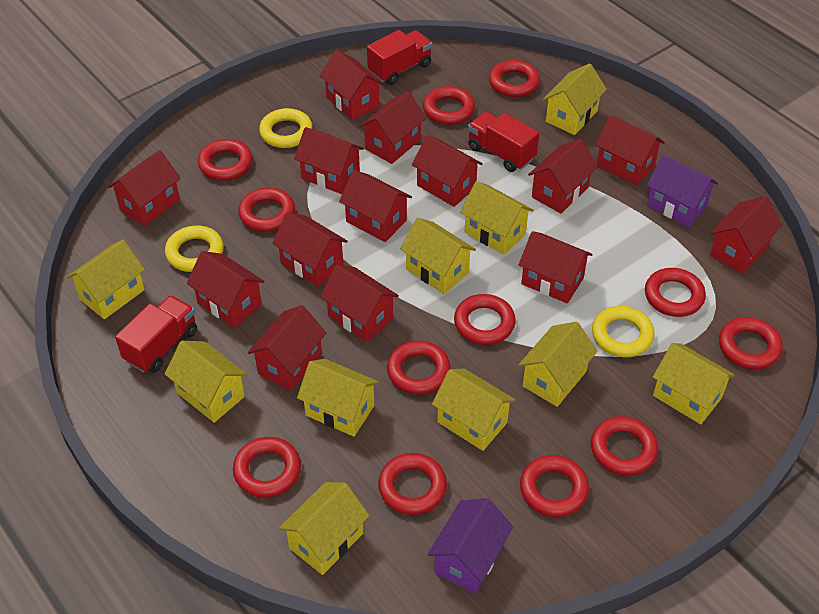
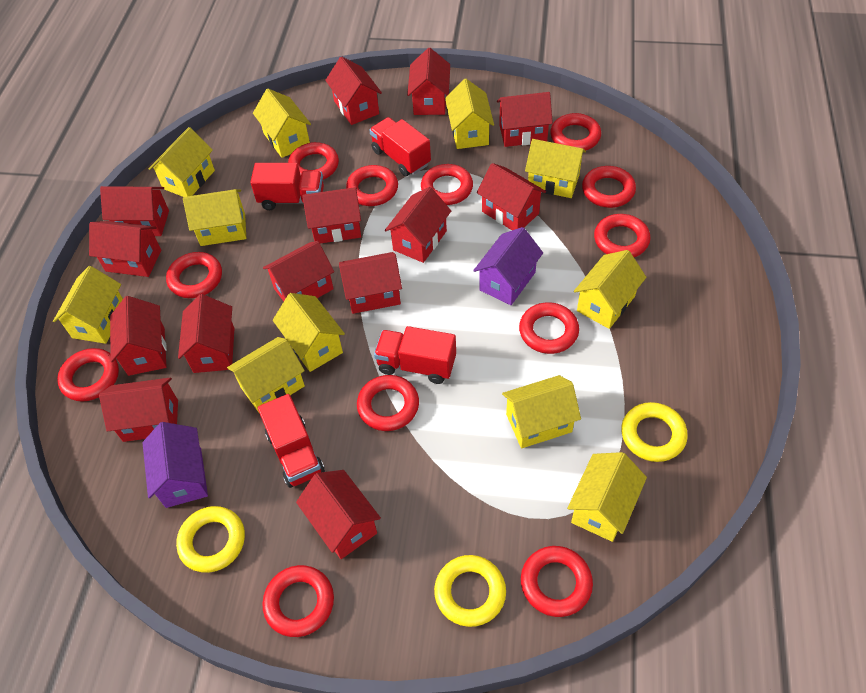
red truck: 3 -> 4
yellow house: 10 -> 11

